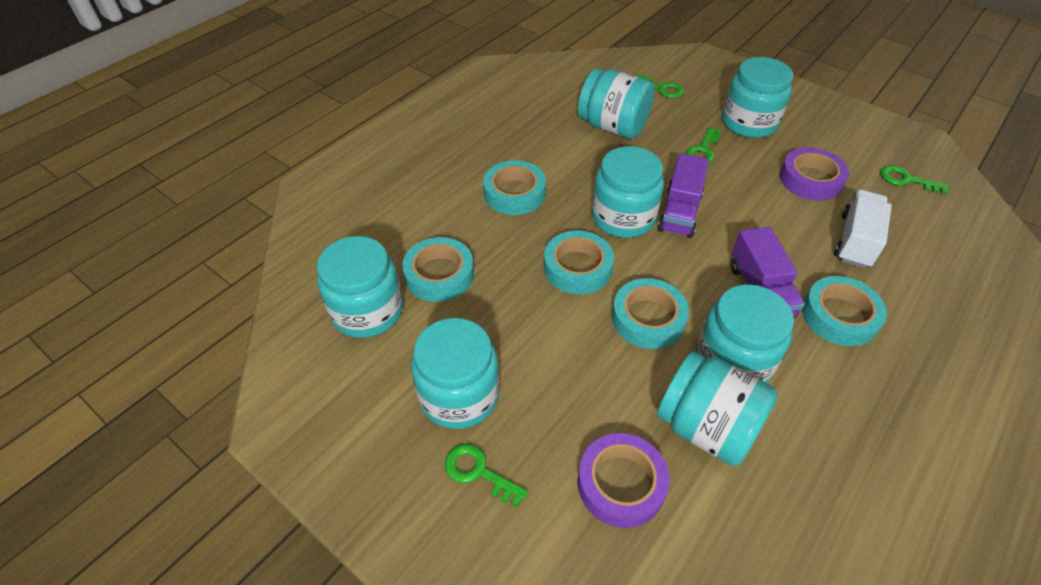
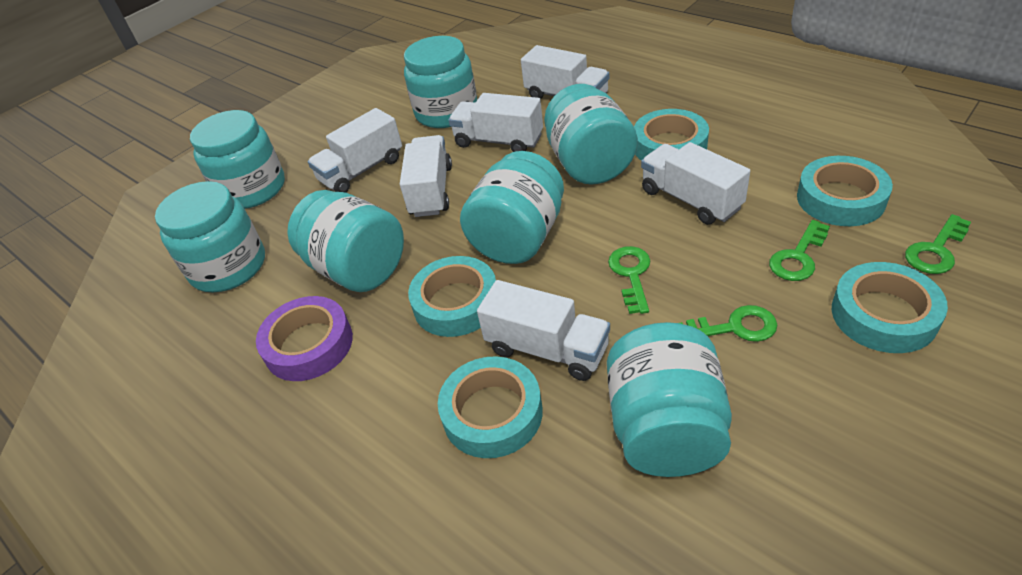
purple tape: 2 -> 1
purple truck: 2 -> 0
white truck: 1 -> 6

